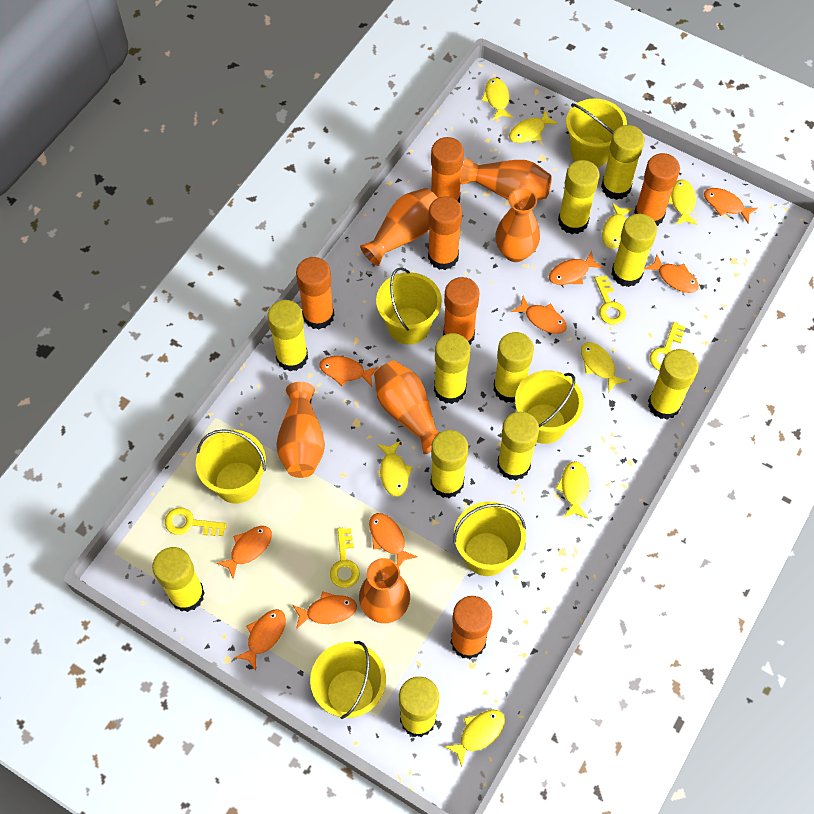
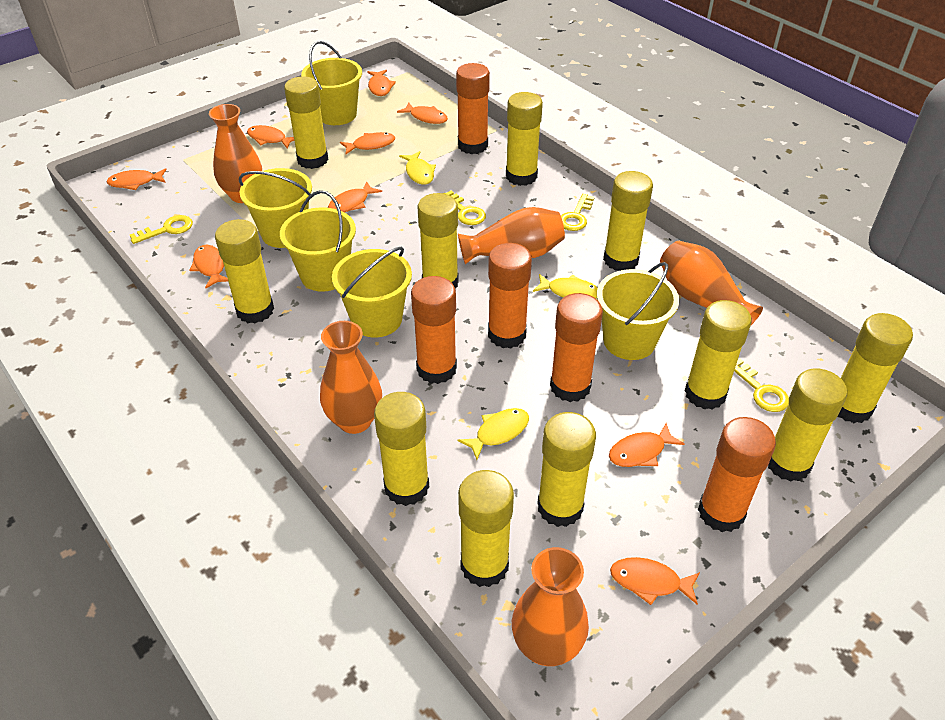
orange glue stick: 6 -> 5
orange vase: 6 -> 5
yellow bucket: 6 -> 5
yellow fish: 8 -> 3

